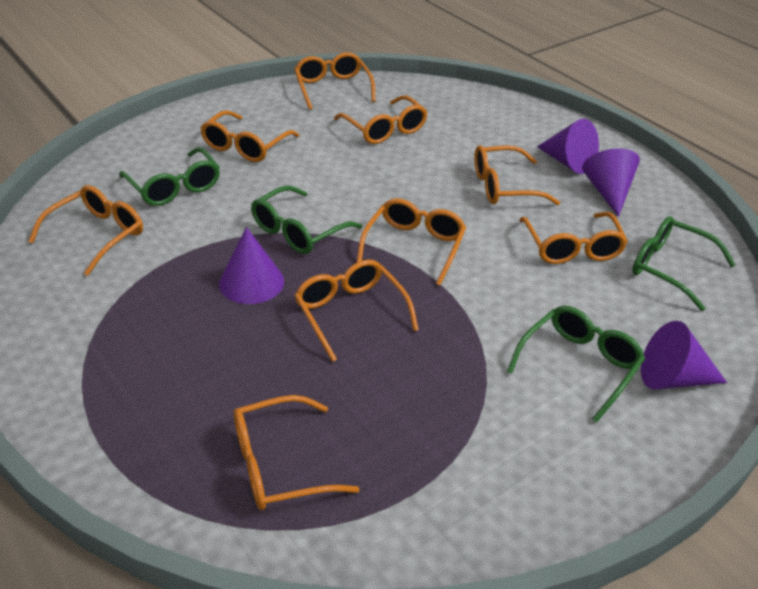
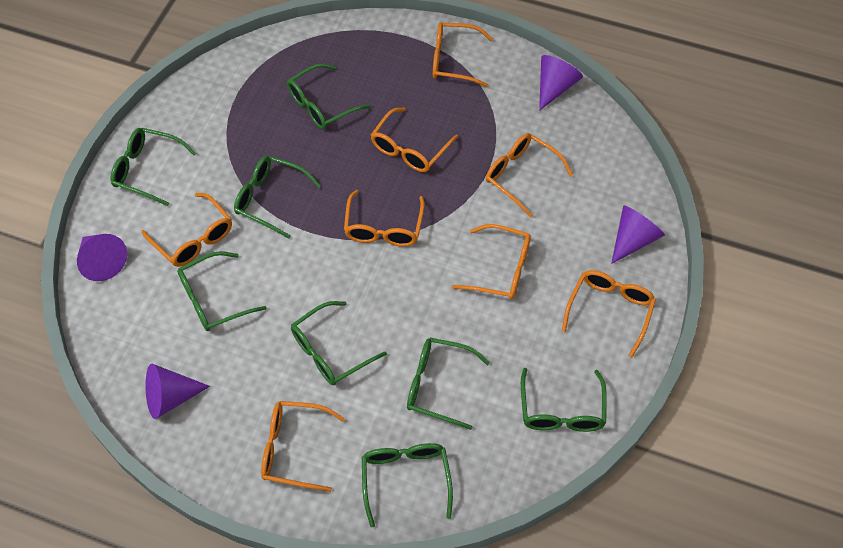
green glasses: 4 -> 8
orange glasses: 9 -> 8

